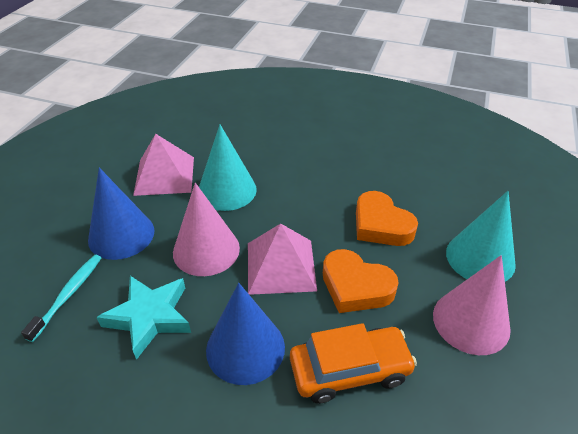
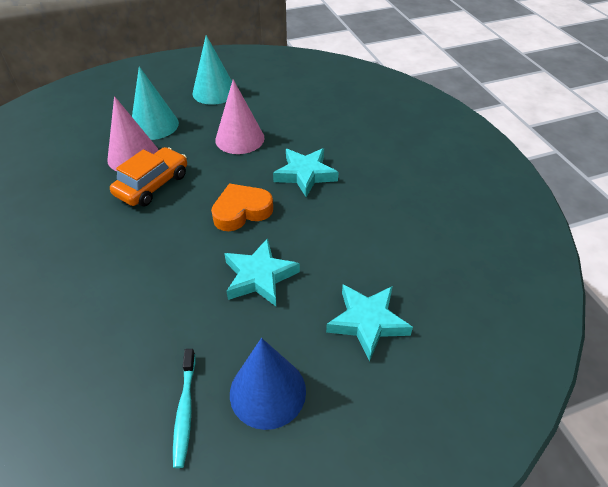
blue cone: 2 -> 1
orange heart: 2 -> 1
pink pyramid: 2 -> 0
turquoise star: 1 -> 3

